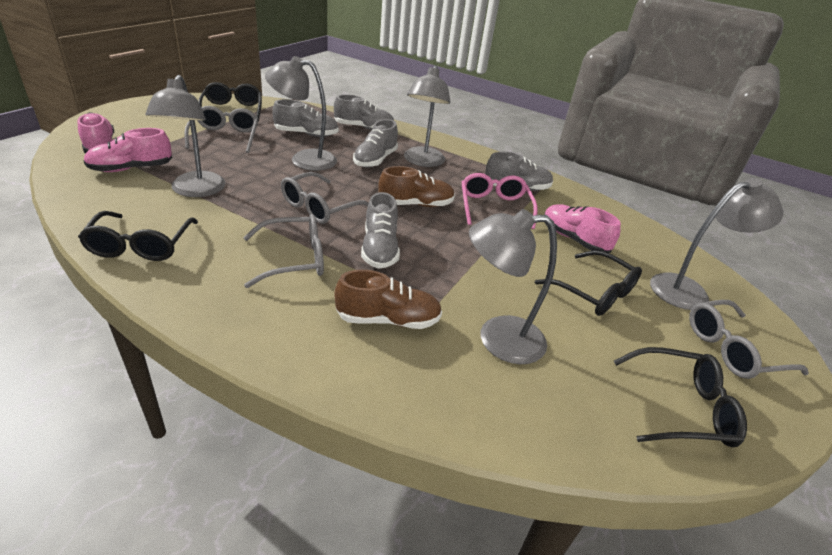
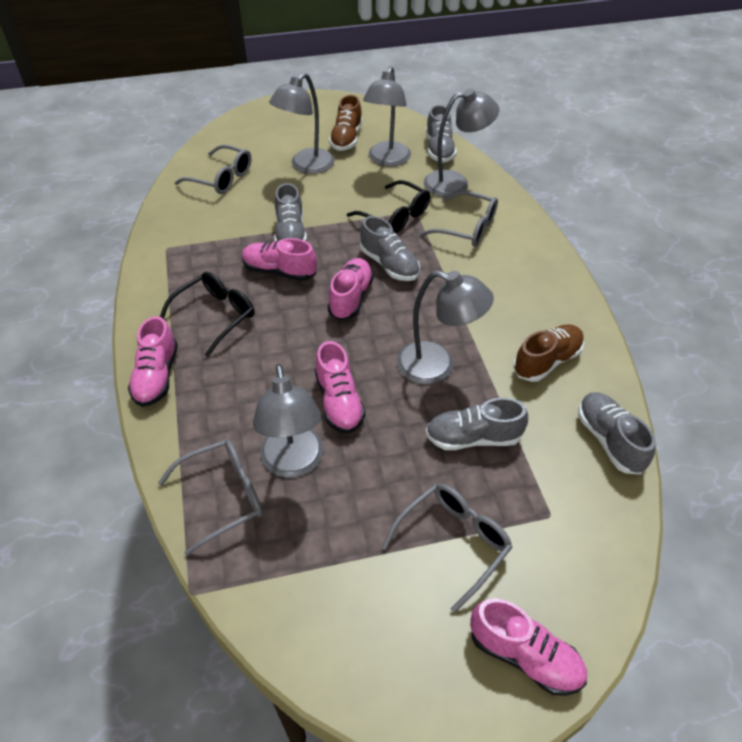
black glasses: 4 -> 2
pink glasses: 1 -> 0
pink shoe: 3 -> 5

